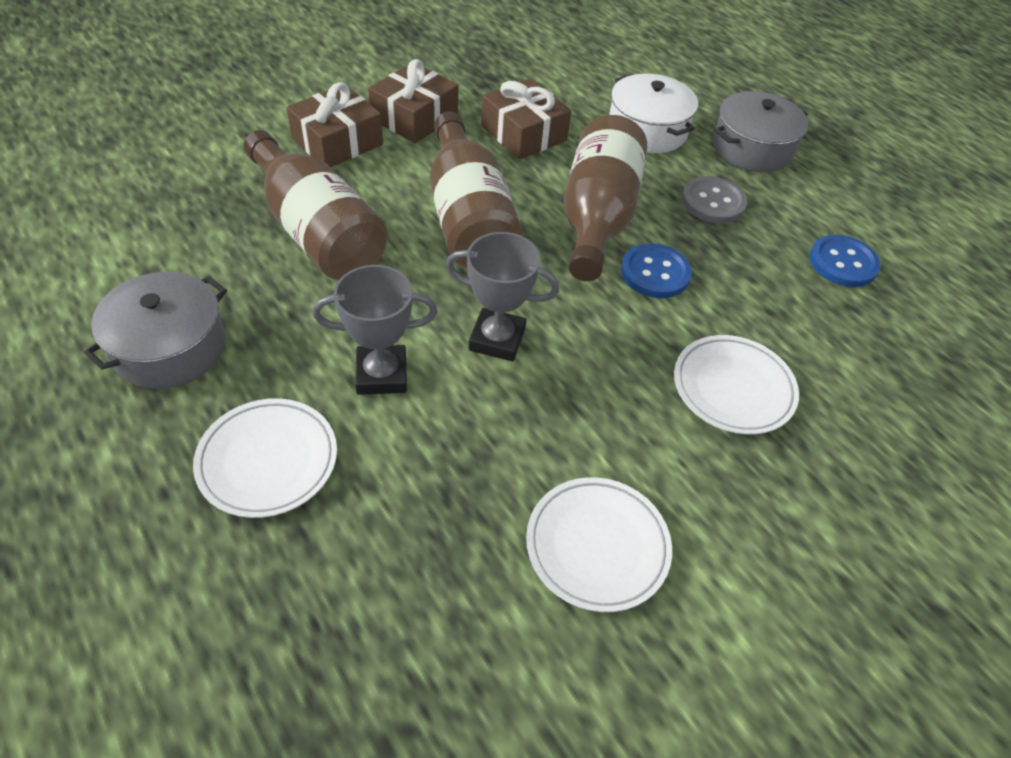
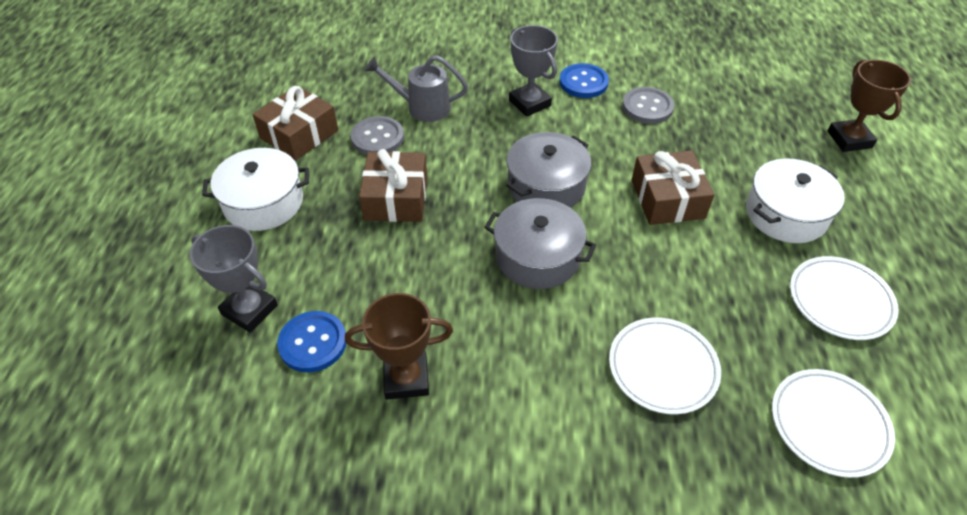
brown bottle: 3 -> 0
brown trophy: 0 -> 2
grey button: 1 -> 2
grey watering can: 0 -> 1
white pot: 1 -> 2

